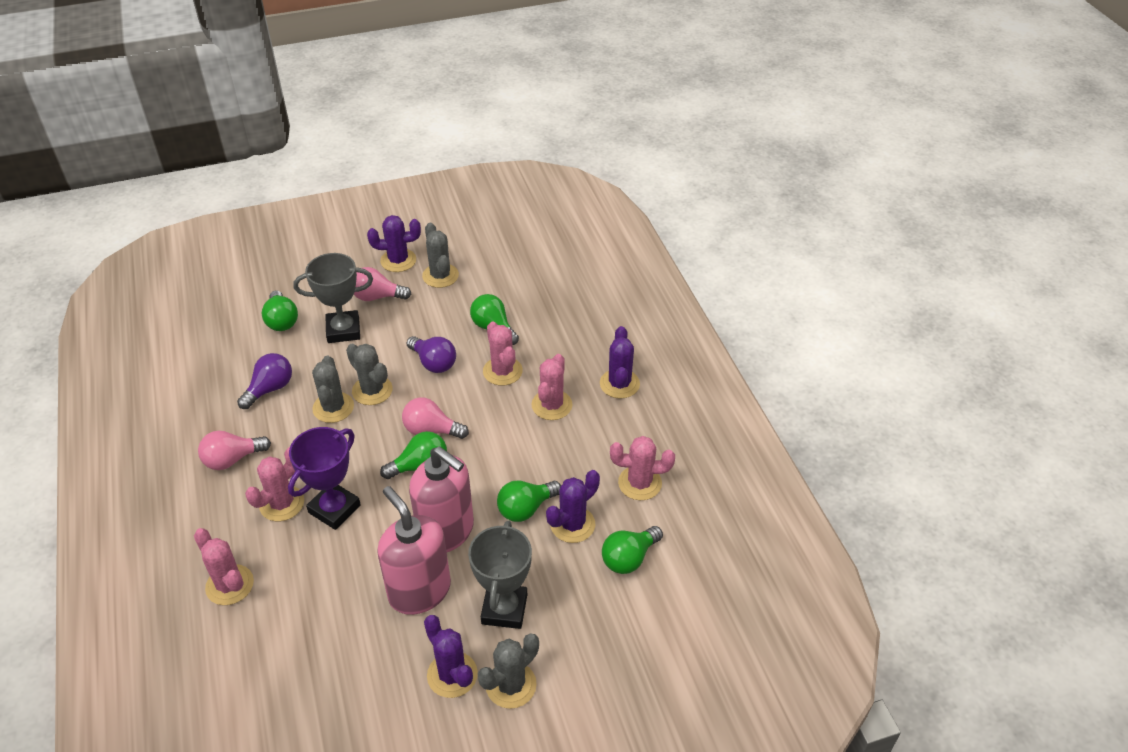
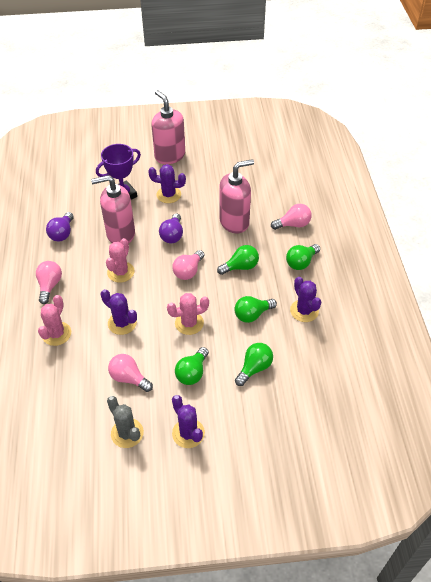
grey cactus: 4 -> 1
grey trophy: 2 -> 0
pink cactus: 5 -> 3
pink light bulb: 3 -> 4
pink soap dispenser: 2 -> 3

